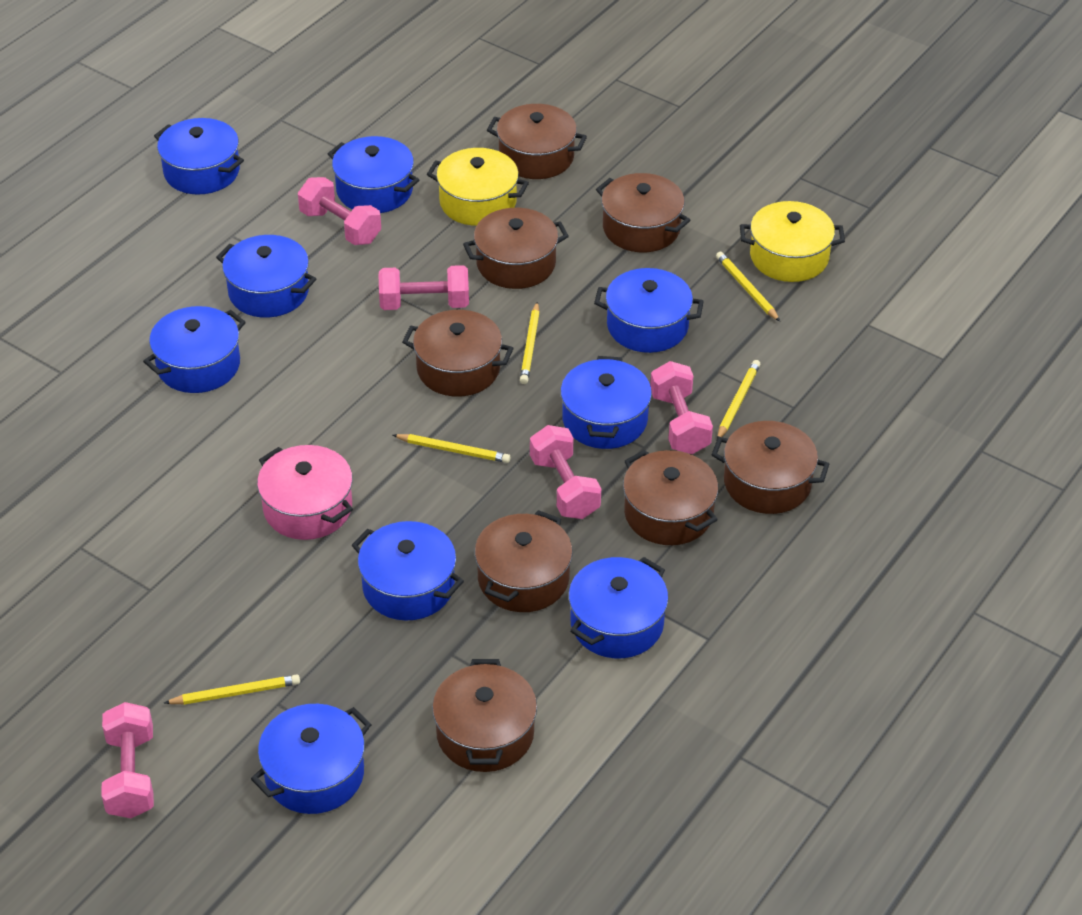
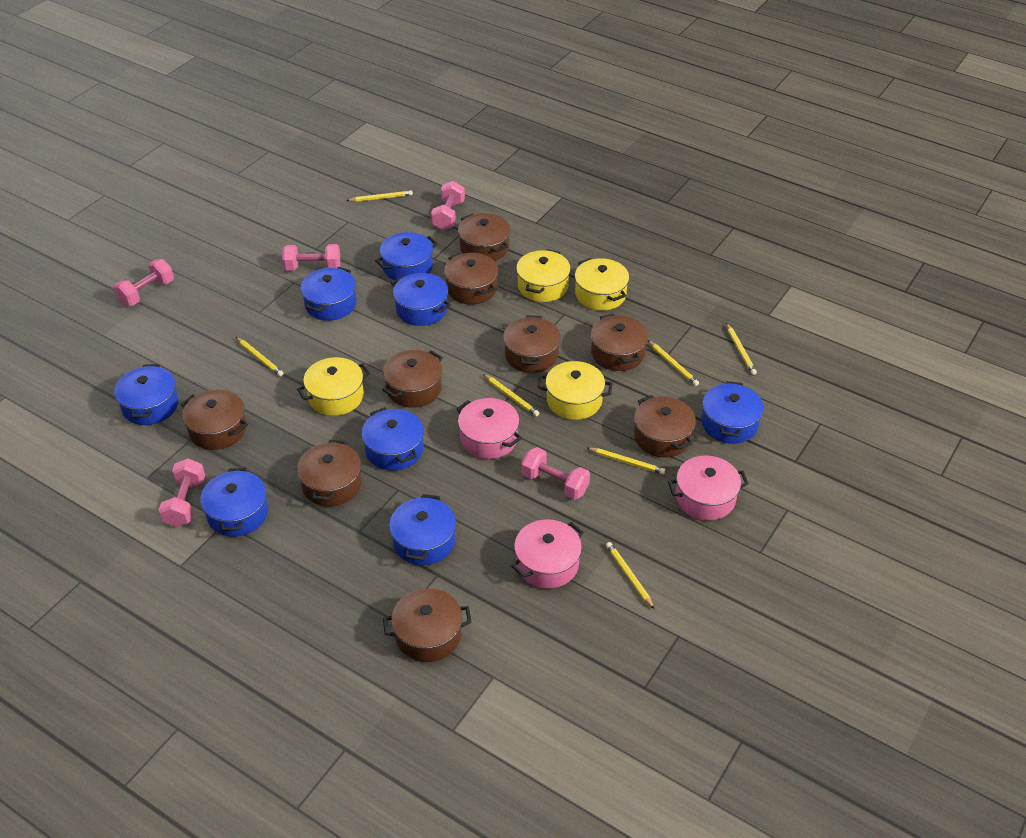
blue pot: 9 -> 8
brown pot: 8 -> 9
pink pot: 1 -> 3
yellow pencil: 5 -> 7
yellow pot: 2 -> 4

